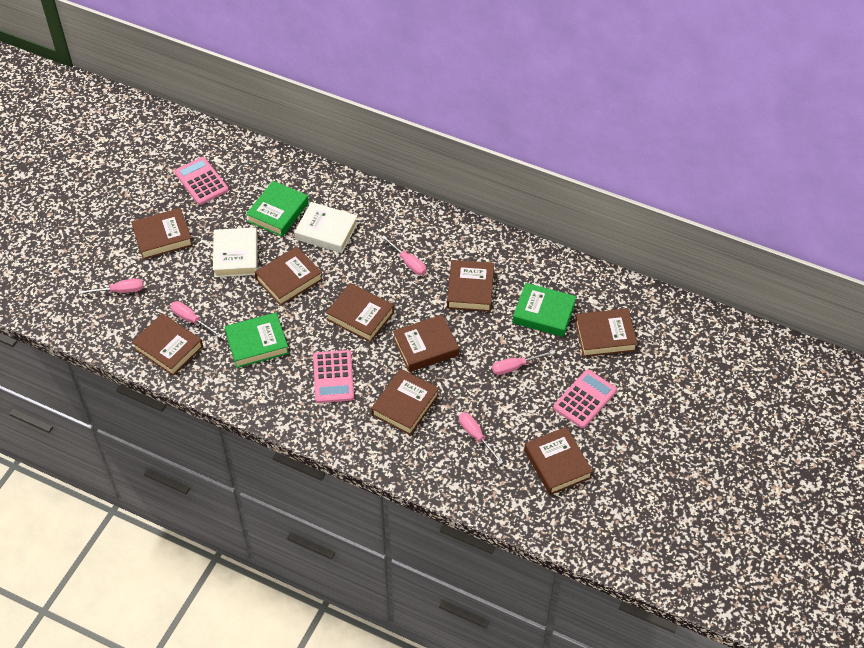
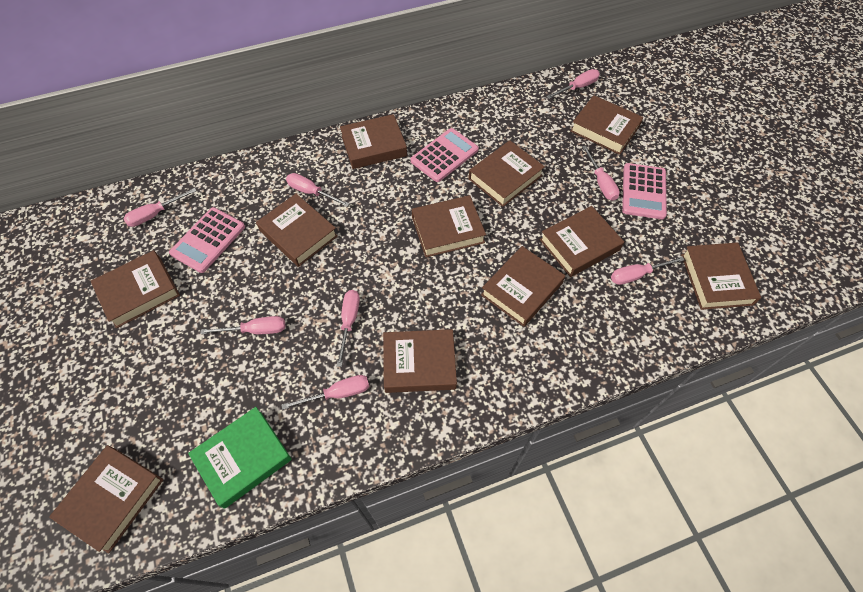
brown book: 9 -> 11
green book: 3 -> 1
pink screwdriver: 5 -> 8
white book: 2 -> 0

